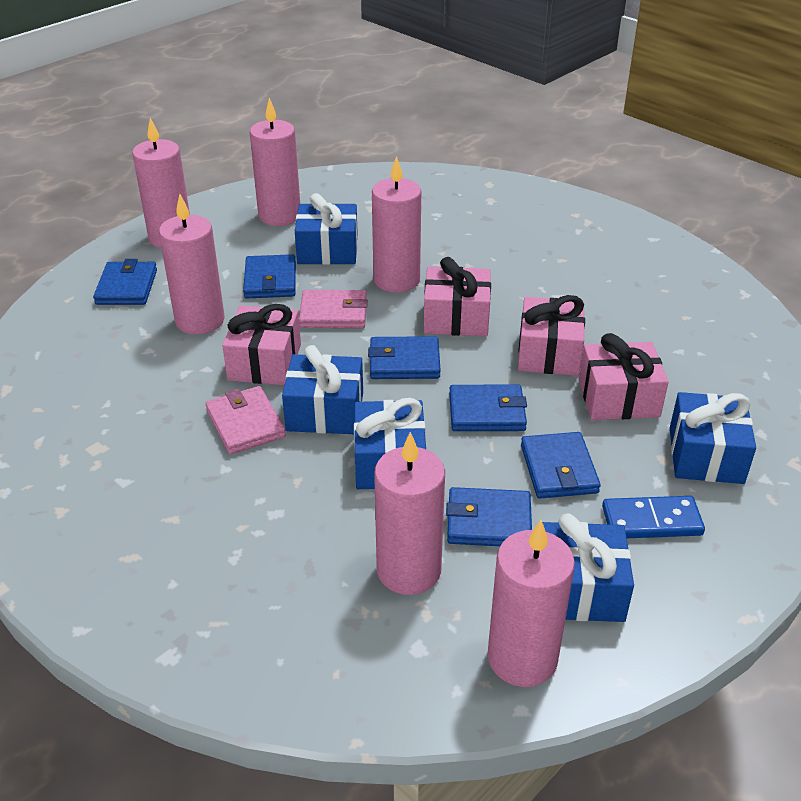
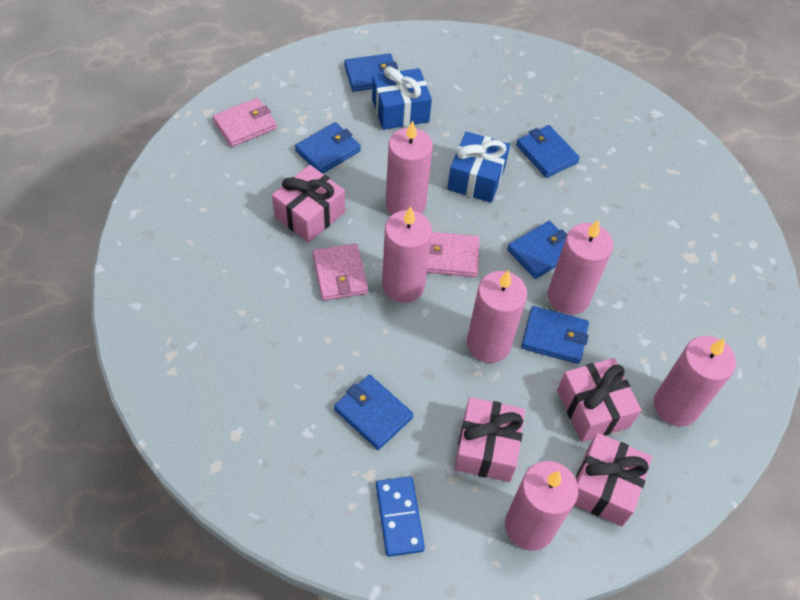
blue gift: 5 -> 2
pink wallet: 2 -> 3

